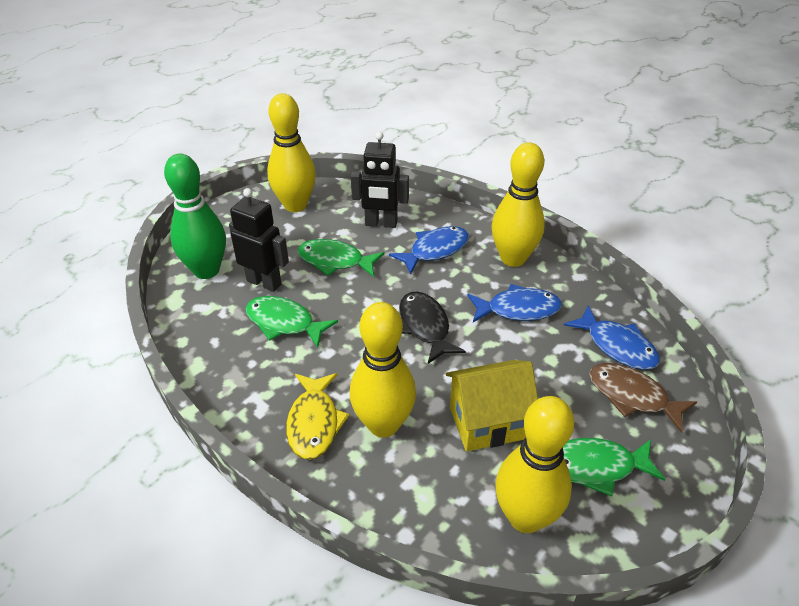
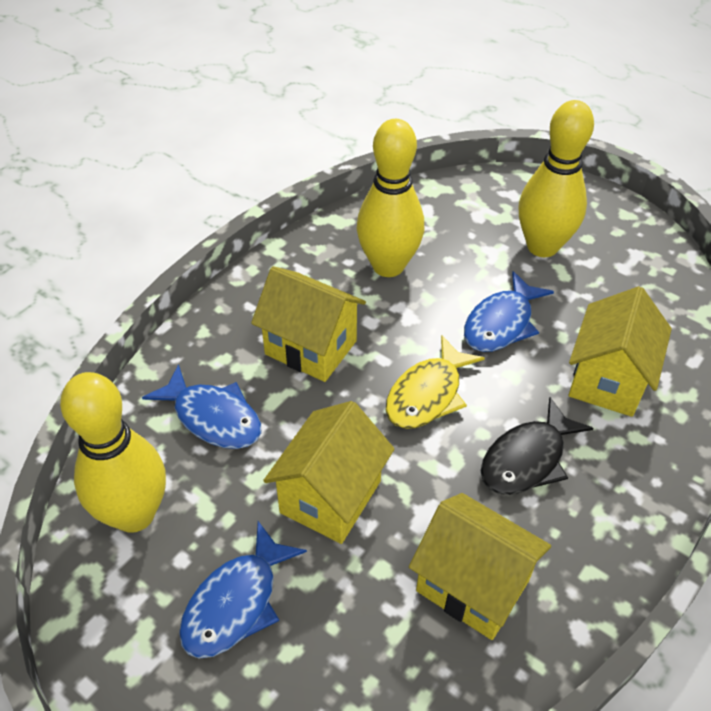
black robot: 2 -> 0
brown fish: 1 -> 0
green bowling pin: 1 -> 0
green fish: 3 -> 0
yellow bowling pin: 4 -> 3
yellow house: 1 -> 4

